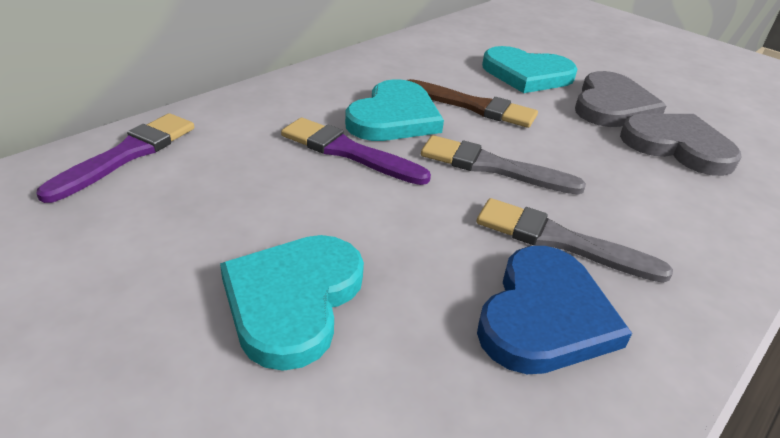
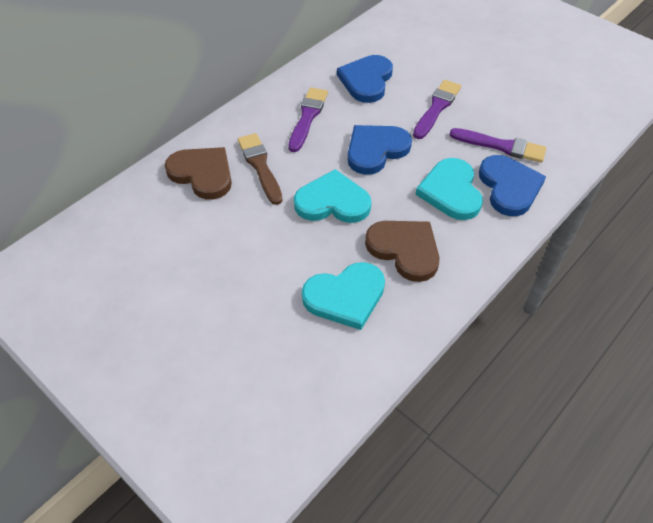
blue heart: 1 -> 3
brown heart: 0 -> 2
grey brush: 2 -> 0
grey heart: 2 -> 0
purple brush: 2 -> 3

